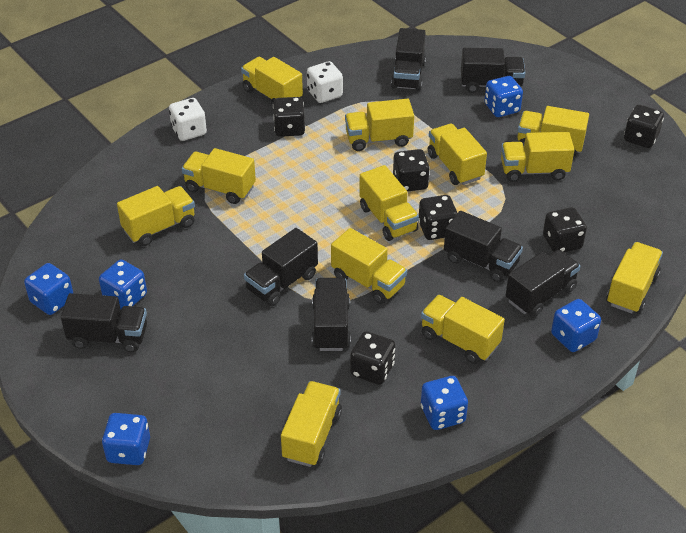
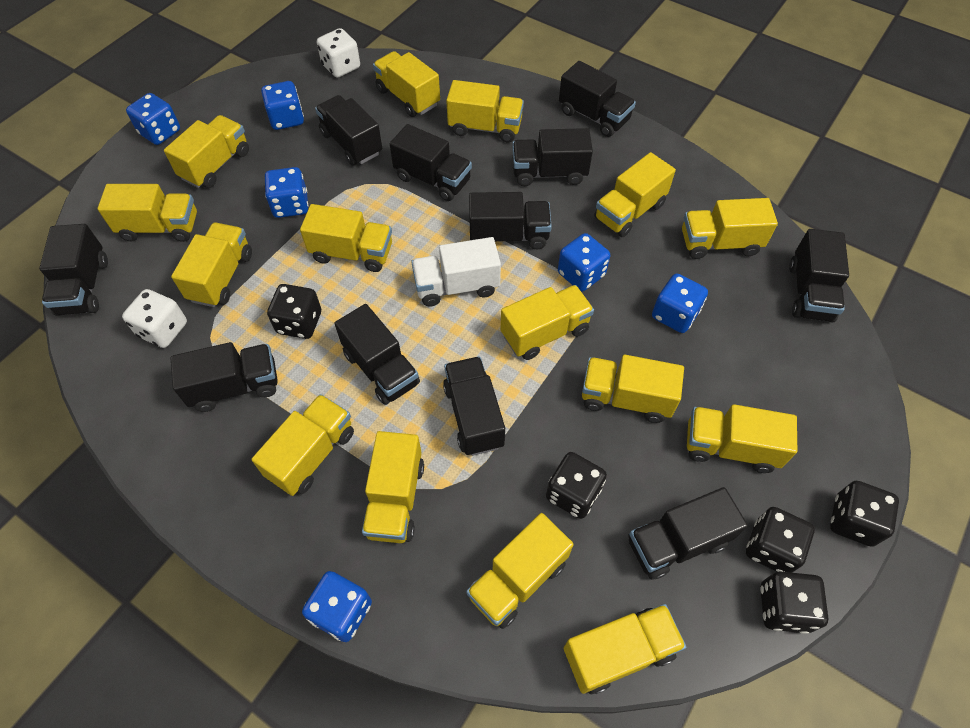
black dice: 6 -> 5
black truck: 7 -> 11
white truck: 0 -> 1
yellow truck: 12 -> 15

